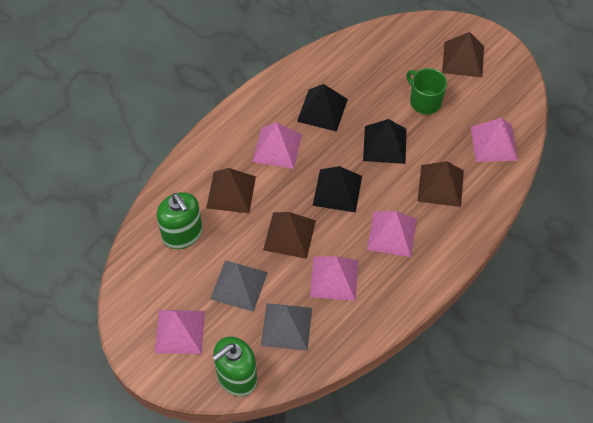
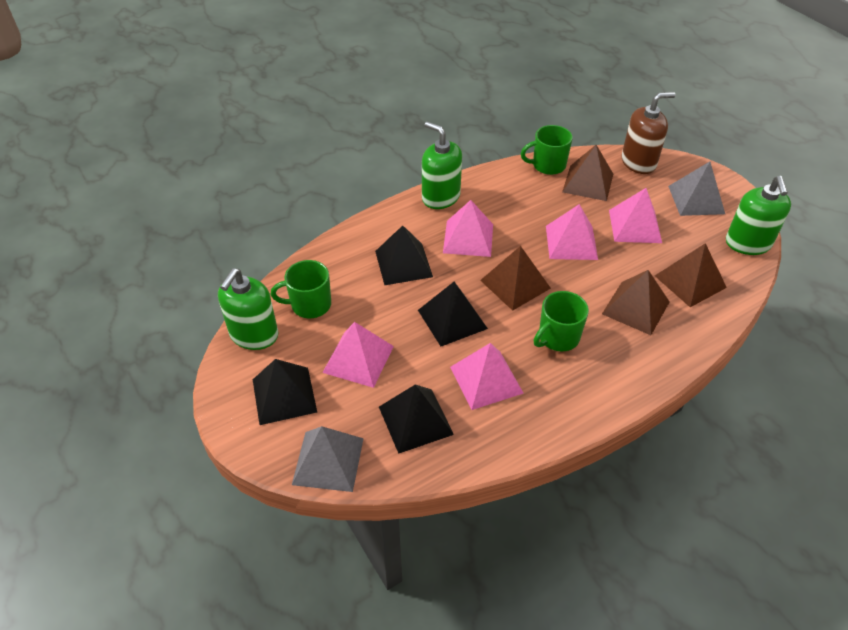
black pyramid: 3 -> 4
brown soap dispenser: 0 -> 1
green mug: 1 -> 3
green soap dispenser: 2 -> 3

